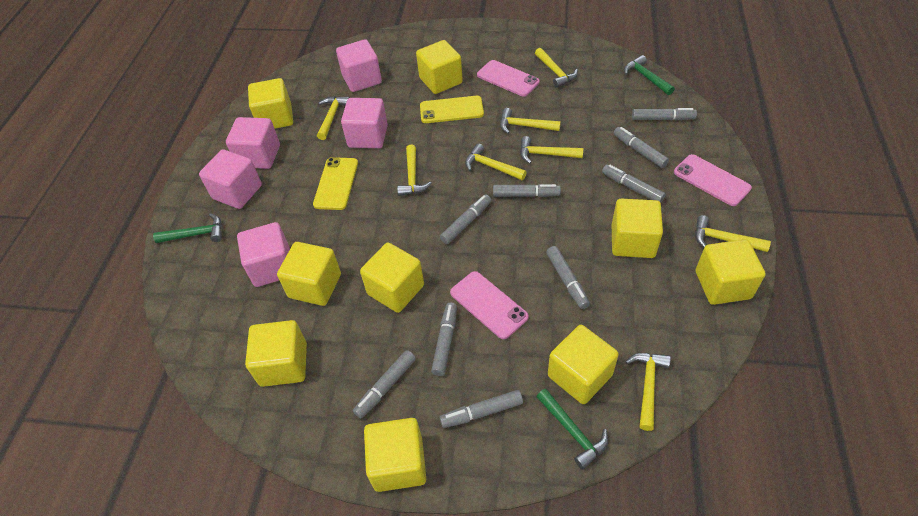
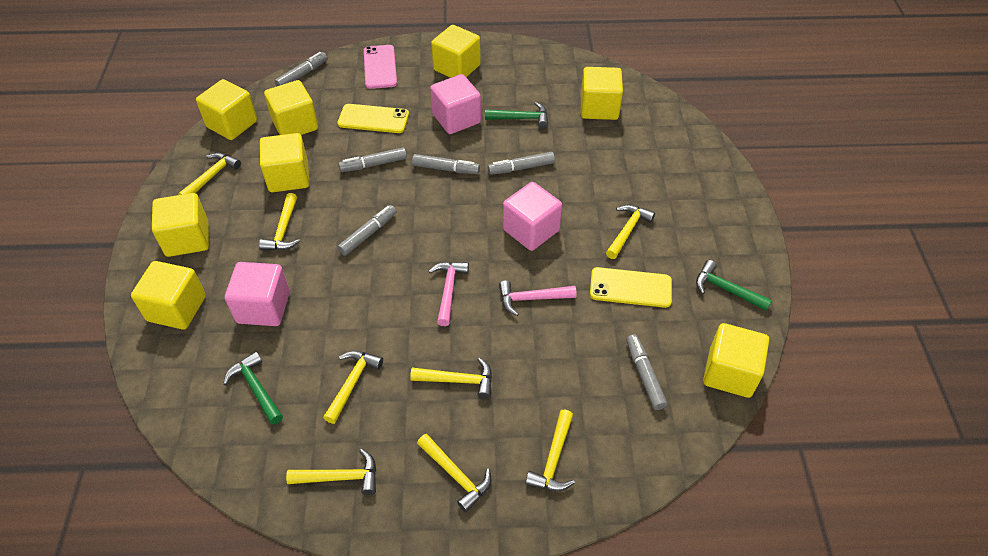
grey marker: 9 -> 6
pink cube: 5 -> 3
pink hammer: 0 -> 2
pink phone: 3 -> 1
yellow cube: 9 -> 8

